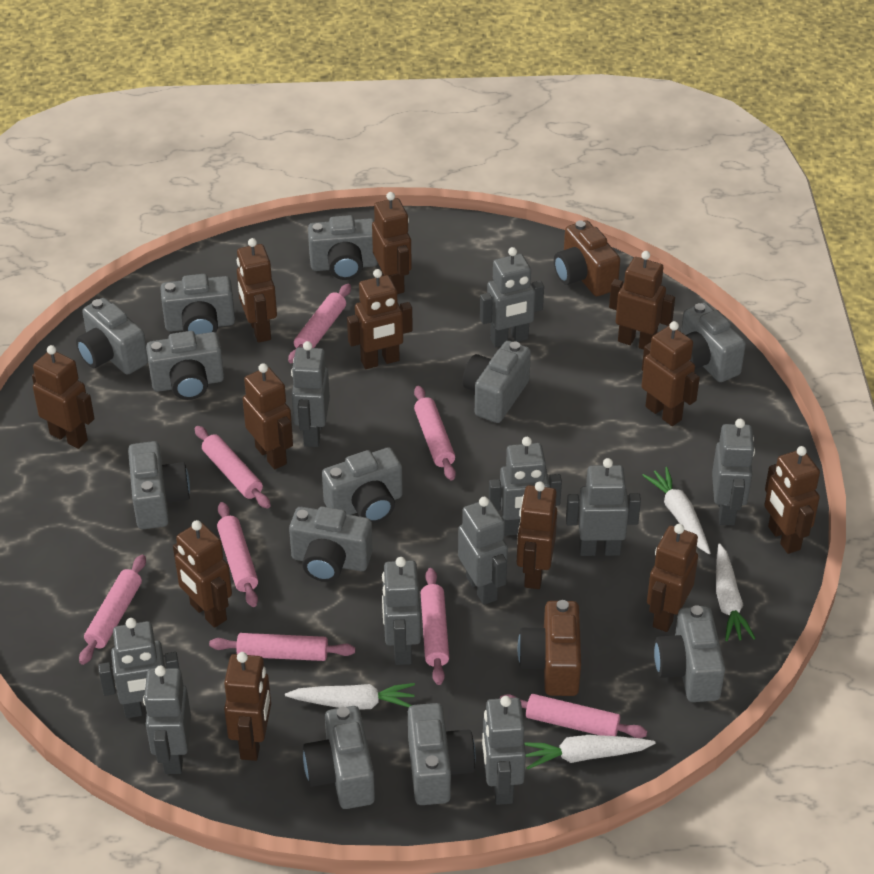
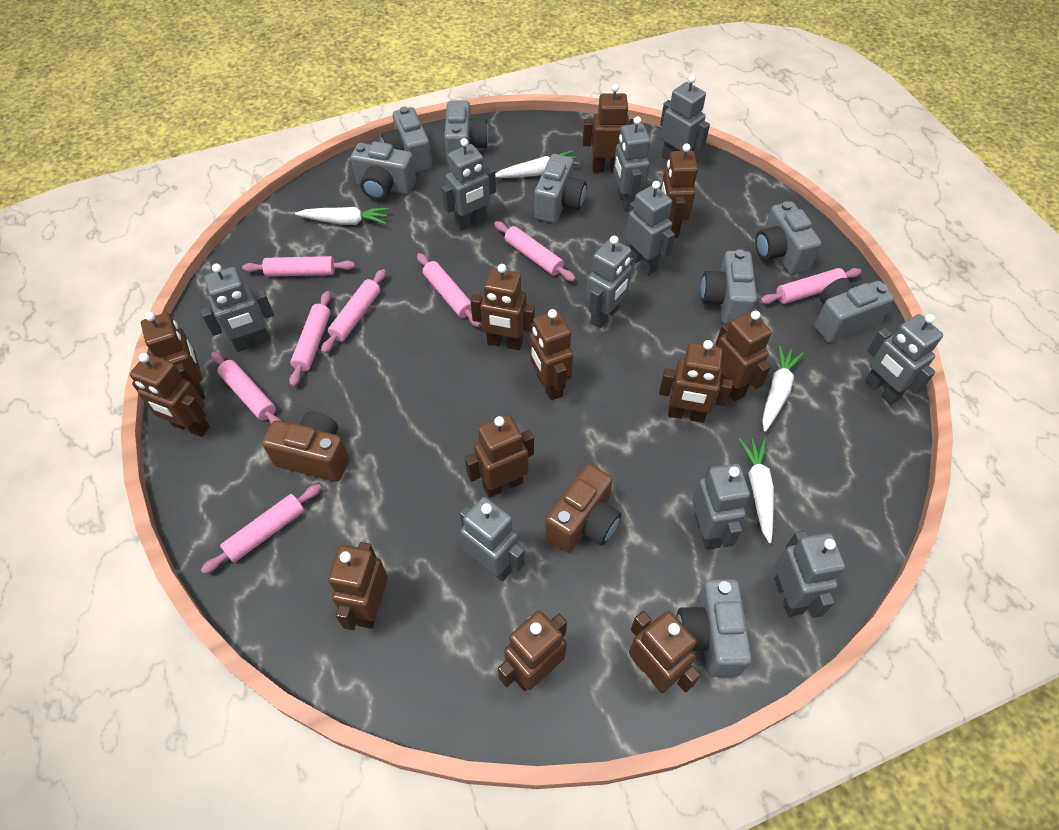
grey camera: 12 -> 8

